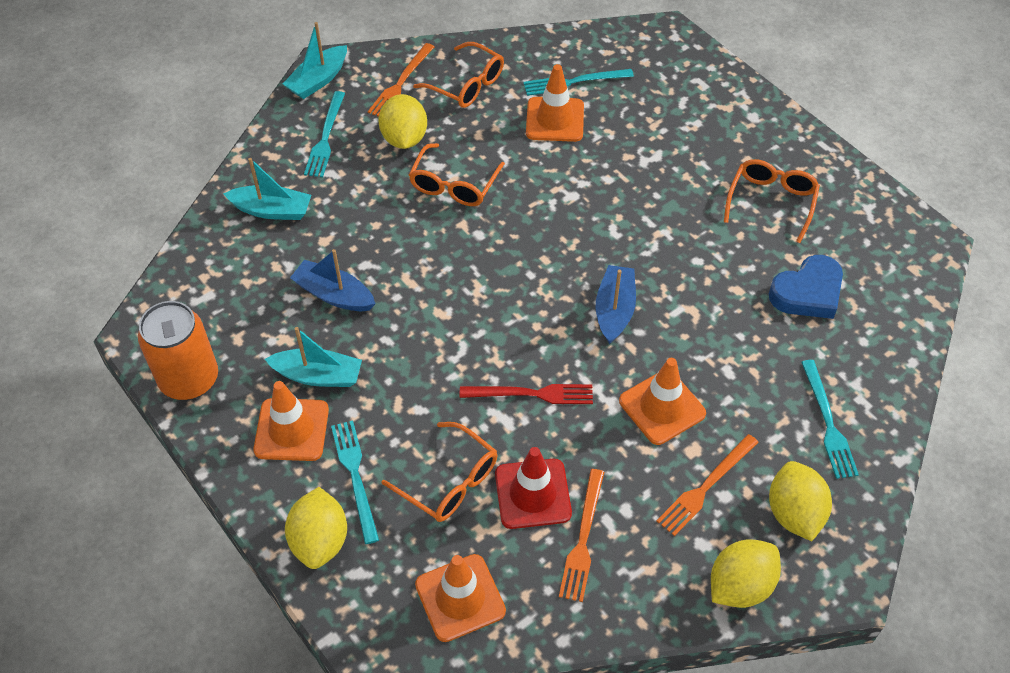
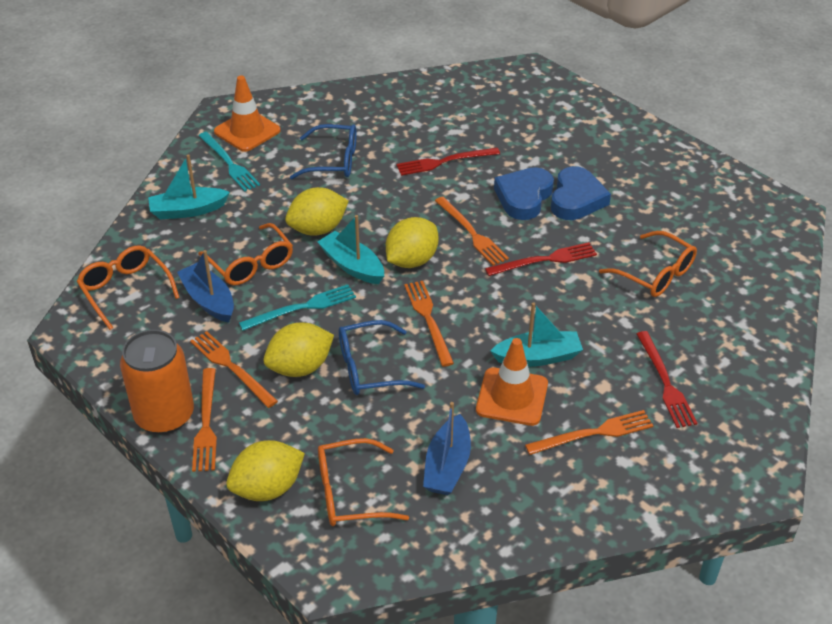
blue glasses: 0 -> 2
blue heart: 1 -> 2
orange fork: 3 -> 5
orange traffic cone: 4 -> 2
red fork: 1 -> 3
red traffic cone: 1 -> 0
turquoise fork: 4 -> 2

